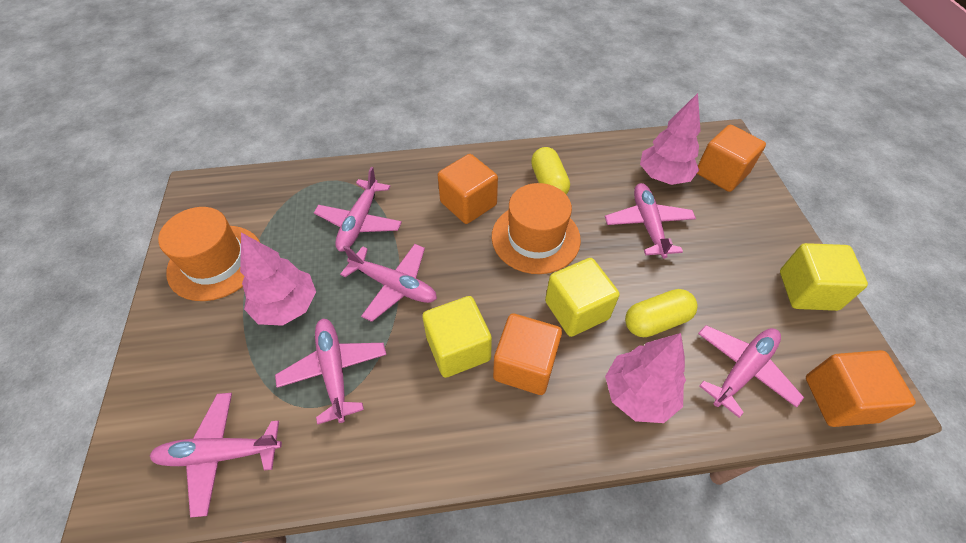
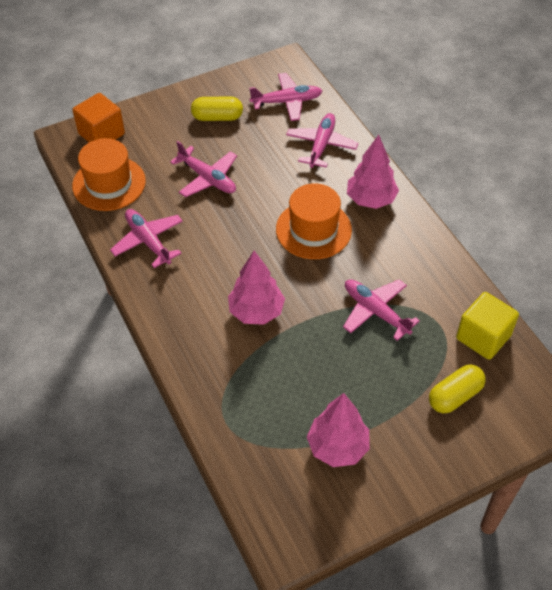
orange cube: 4 -> 1
pink plane: 6 -> 5
yellow cube: 3 -> 1

